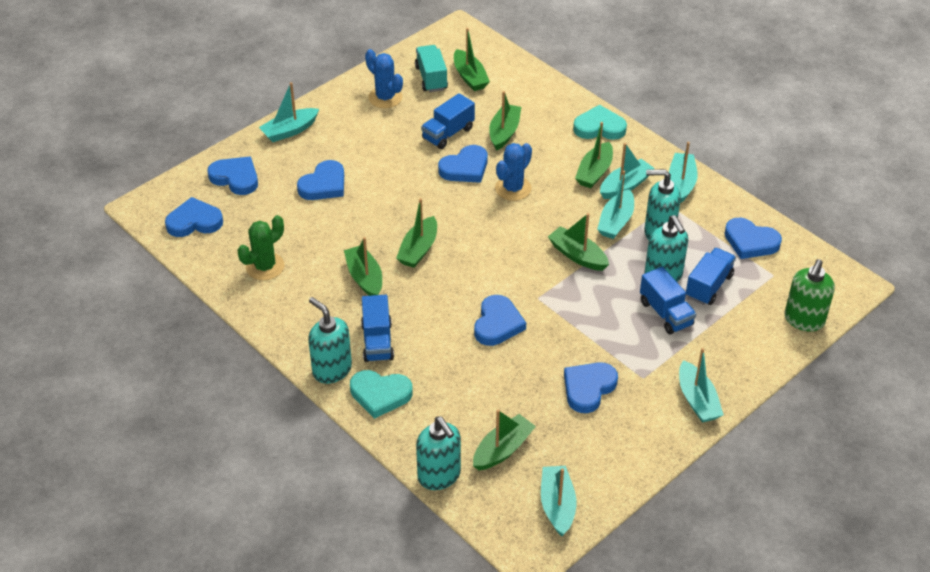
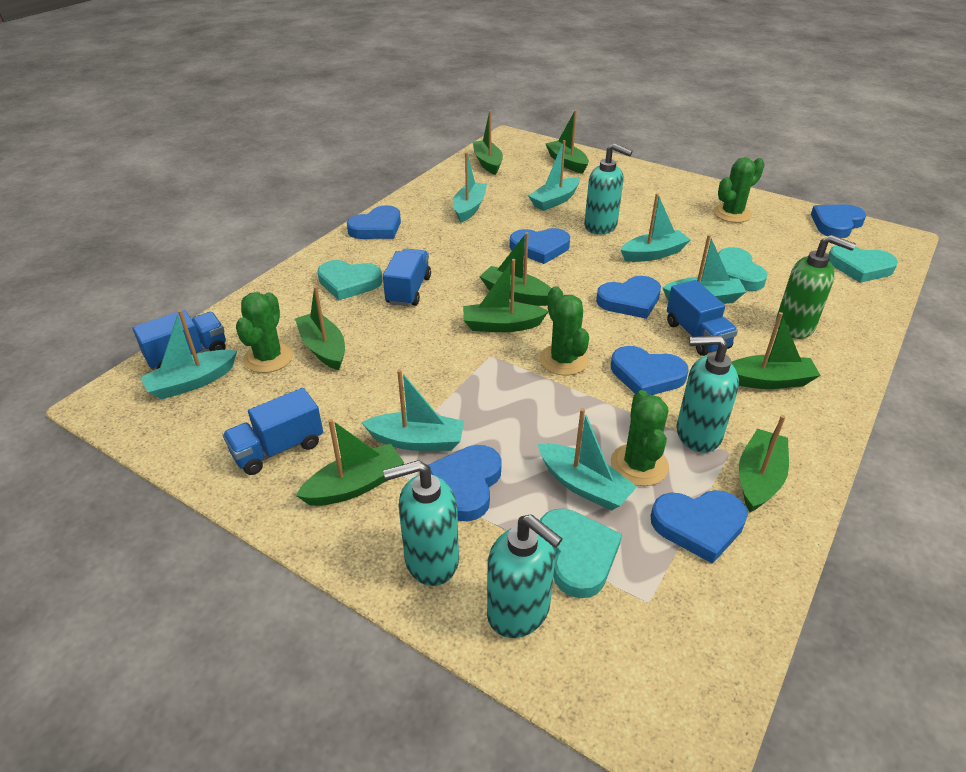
blue cactus: 2 -> 0
green boat: 7 -> 8
green cactus: 1 -> 4
turquoise boat: 6 -> 7
turquoise heart: 2 -> 4
turquoise truck: 1 -> 0

